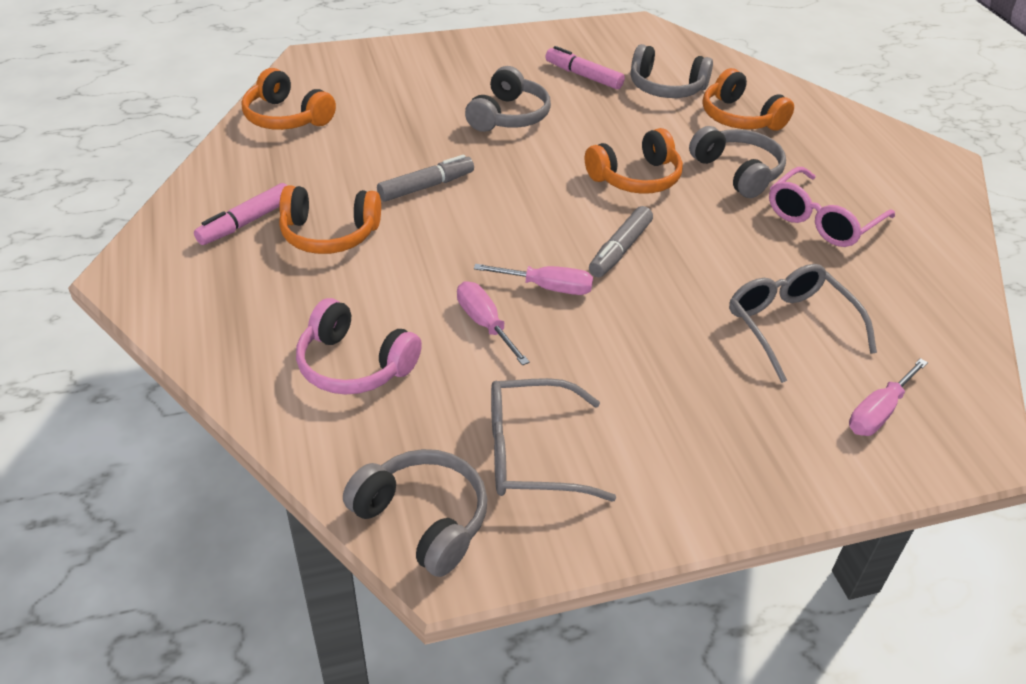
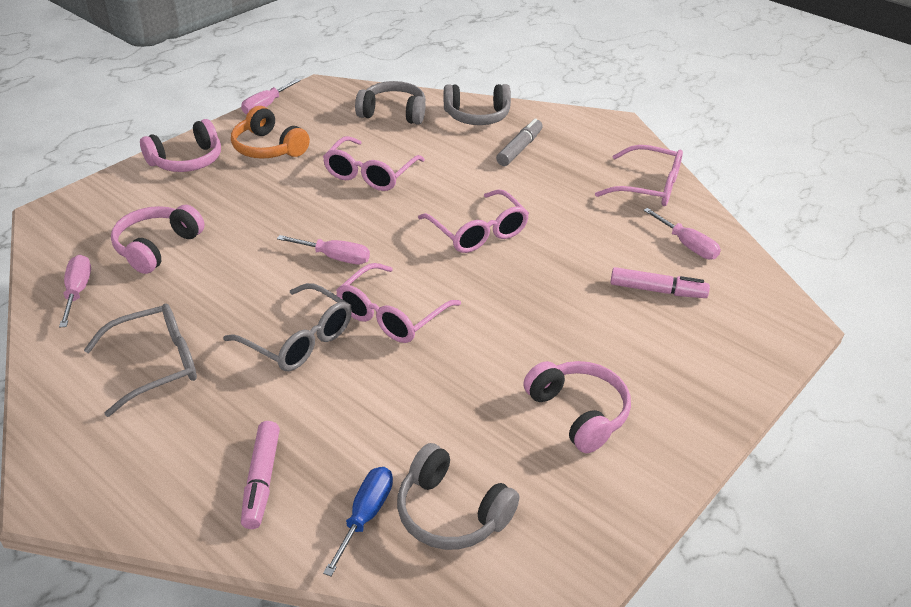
blue screwdriver: 0 -> 1
grey headphones: 4 -> 3
grey marker: 2 -> 1
orange headphones: 4 -> 1
pink glasses: 1 -> 4
pink headphones: 1 -> 3
pink screwdriver: 3 -> 4

